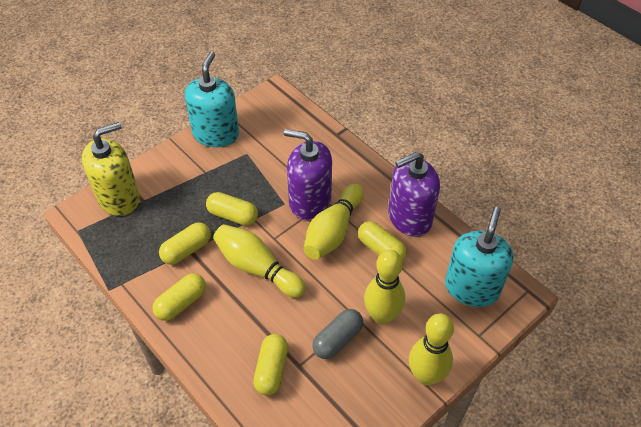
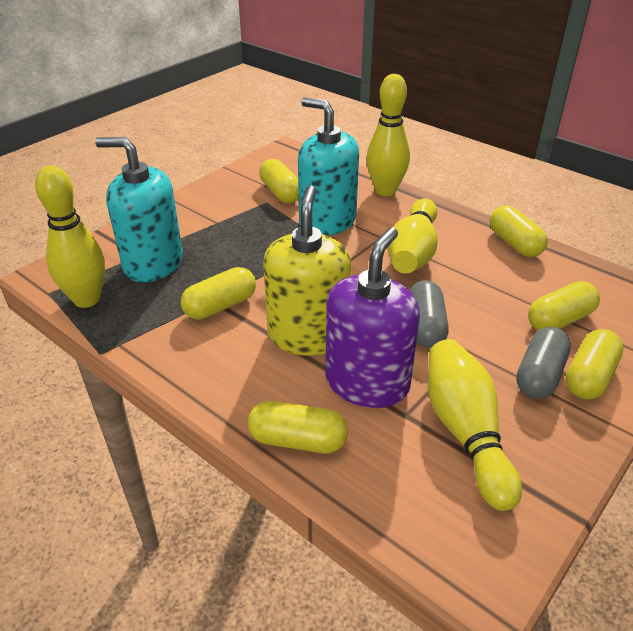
grey capsule: 1 -> 2
purple soap dispenser: 2 -> 1
yellow capsule: 5 -> 6

